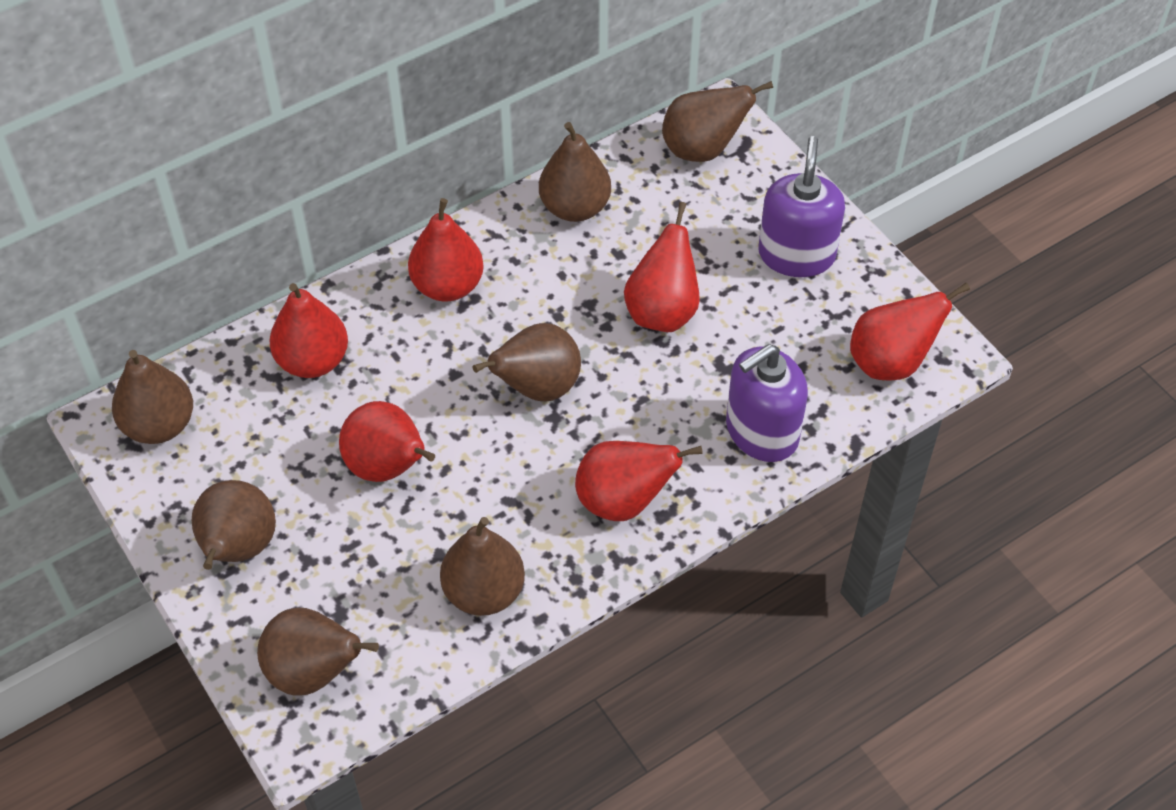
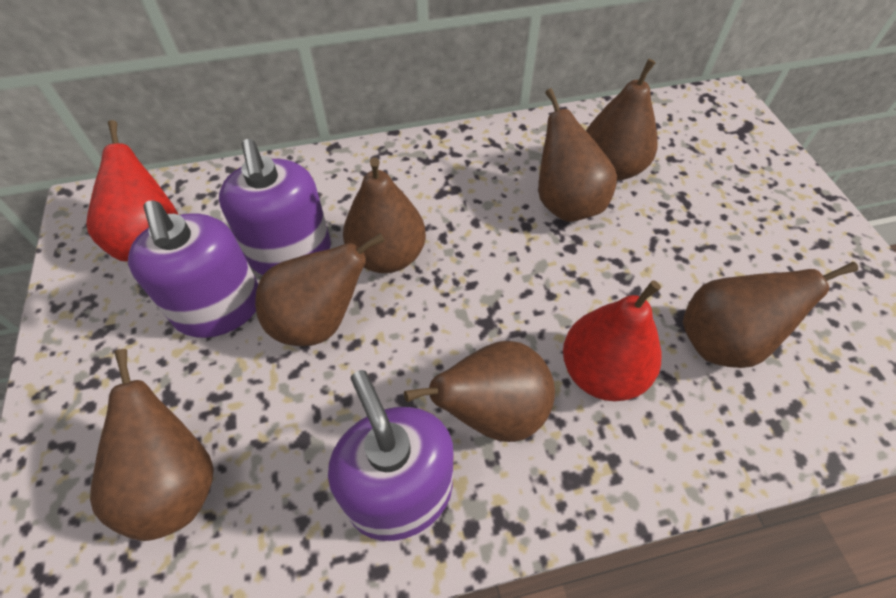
purple soap dispenser: 2 -> 3
red pear: 6 -> 2

